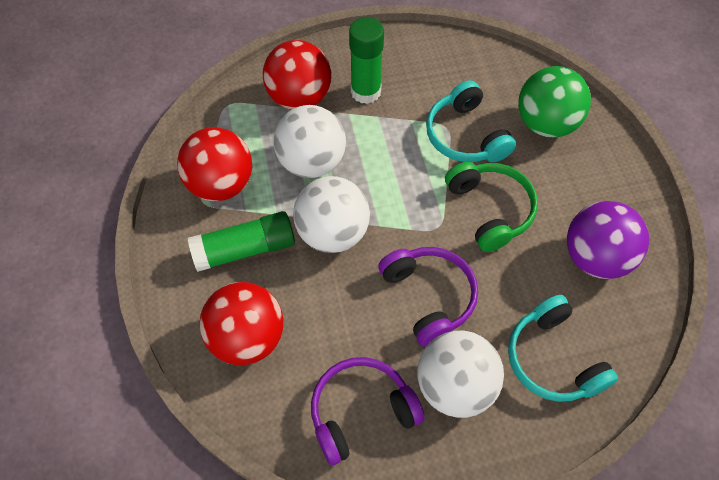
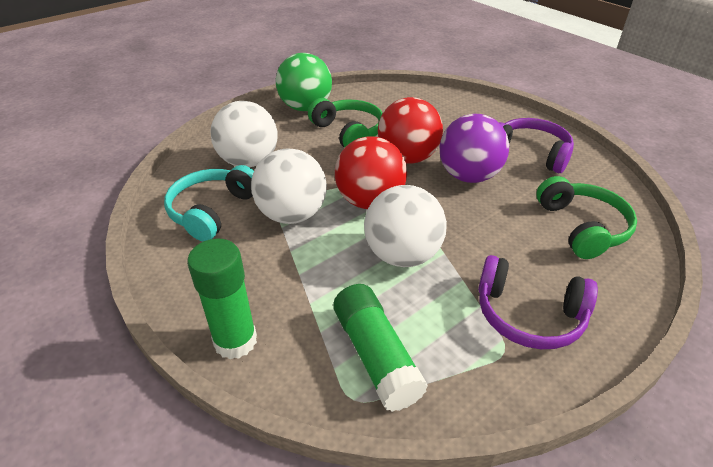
green headphones: 1 -> 2
red ball: 3 -> 2
turquoise headphones: 2 -> 1

